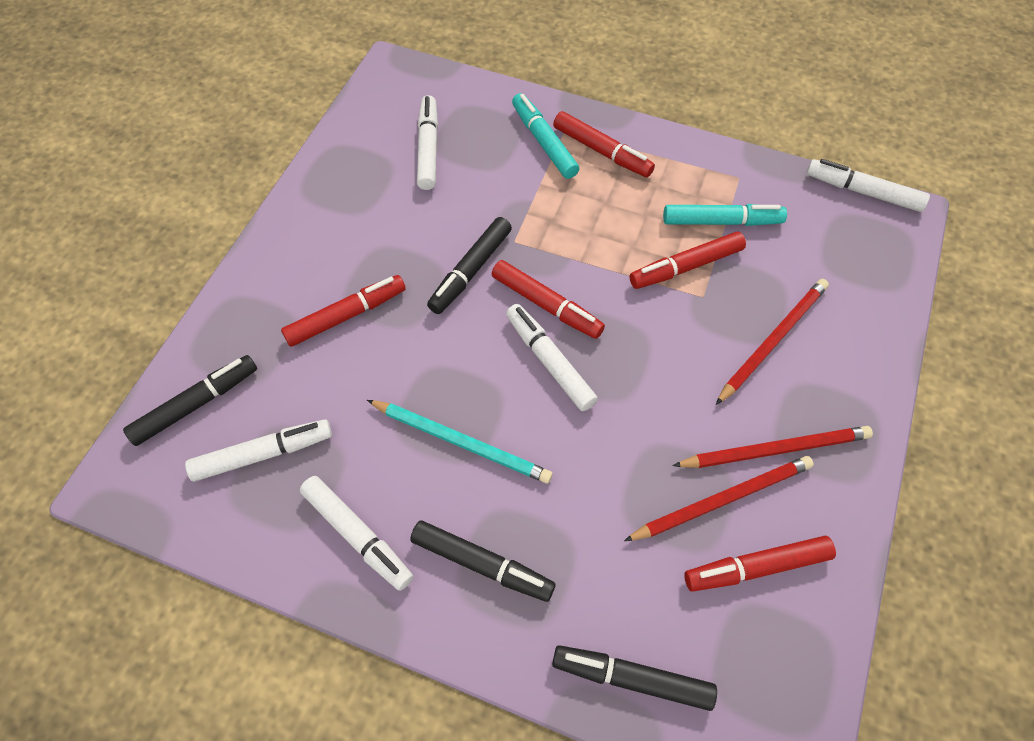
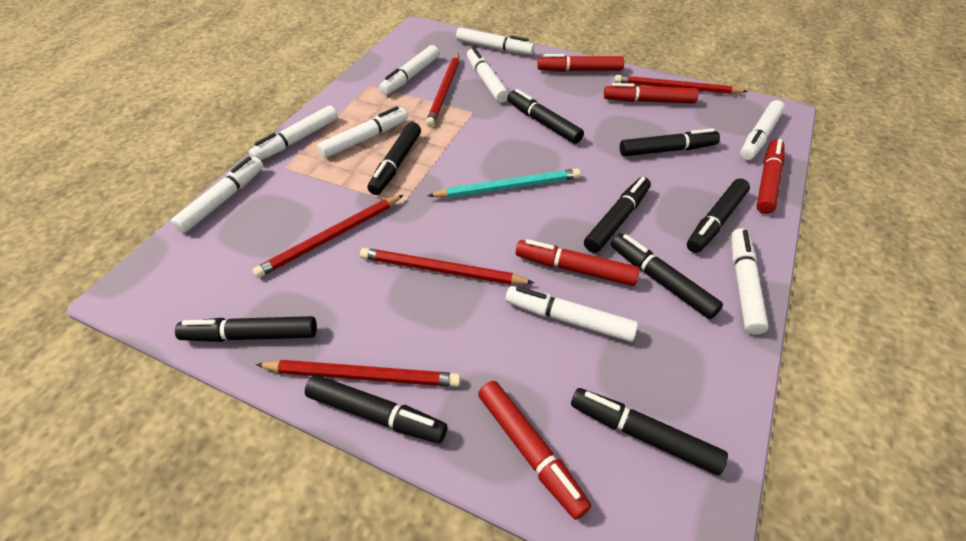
black marker: 4 -> 9
red pencil: 3 -> 5
turquoise marker: 2 -> 0
white marker: 5 -> 9

